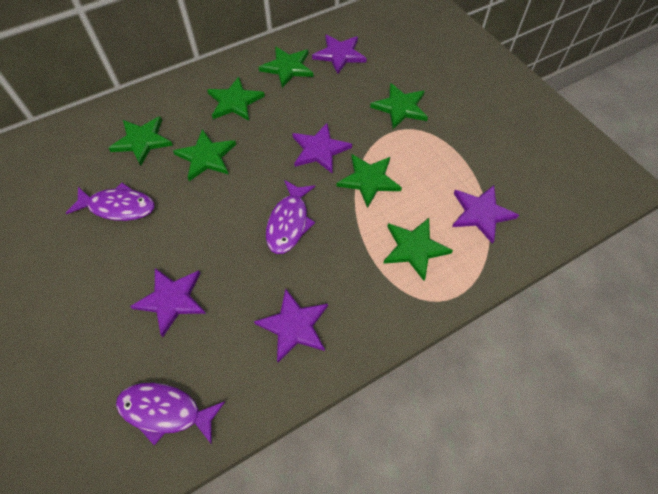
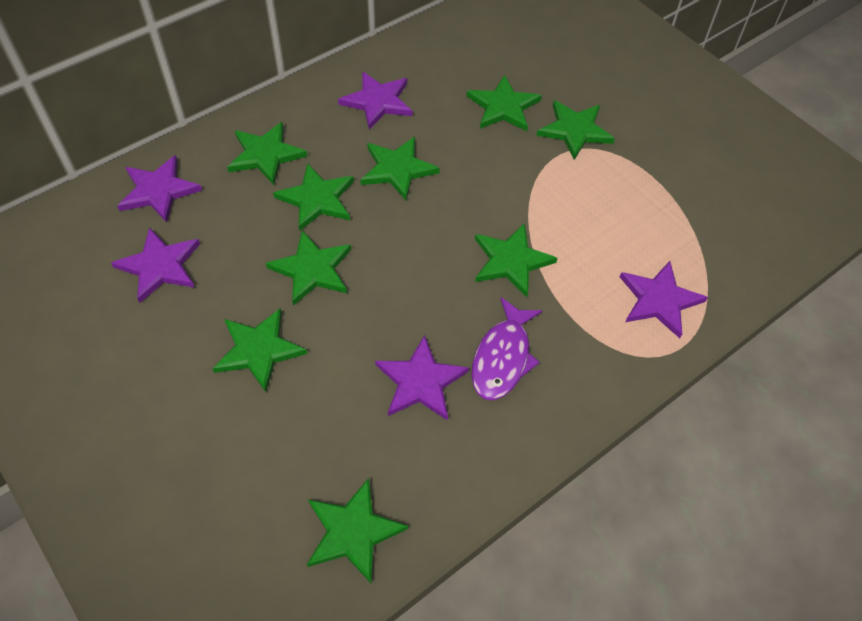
green star: 7 -> 9
purple fish: 3 -> 1

